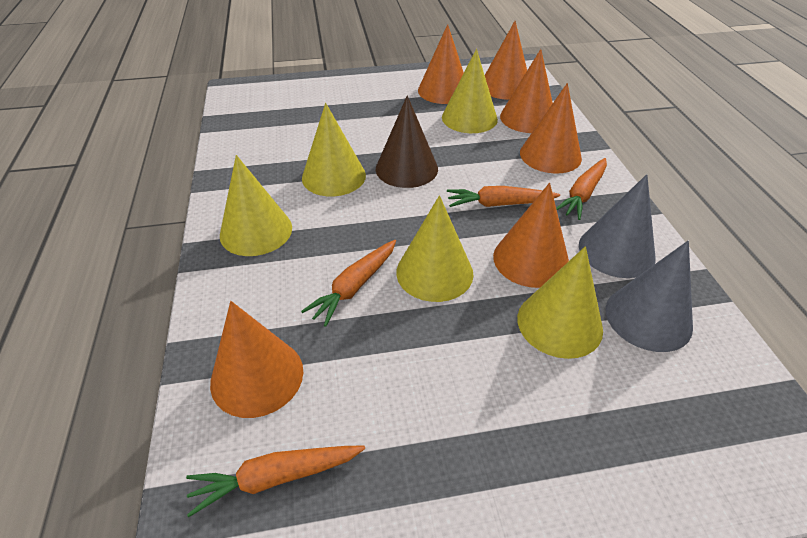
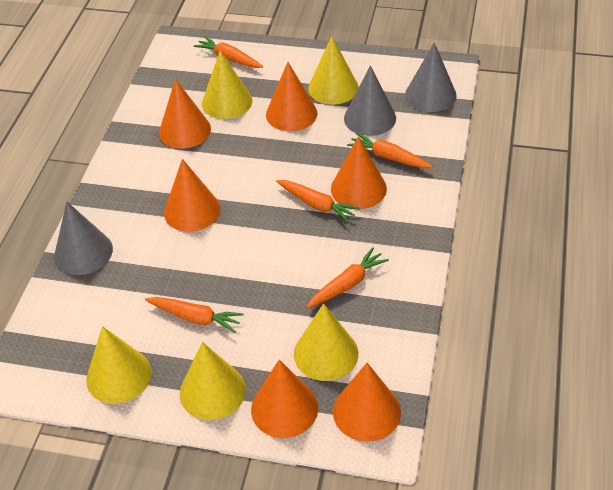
brown cone: 1 -> 0
grey cone: 2 -> 3
orange carrot: 4 -> 5

